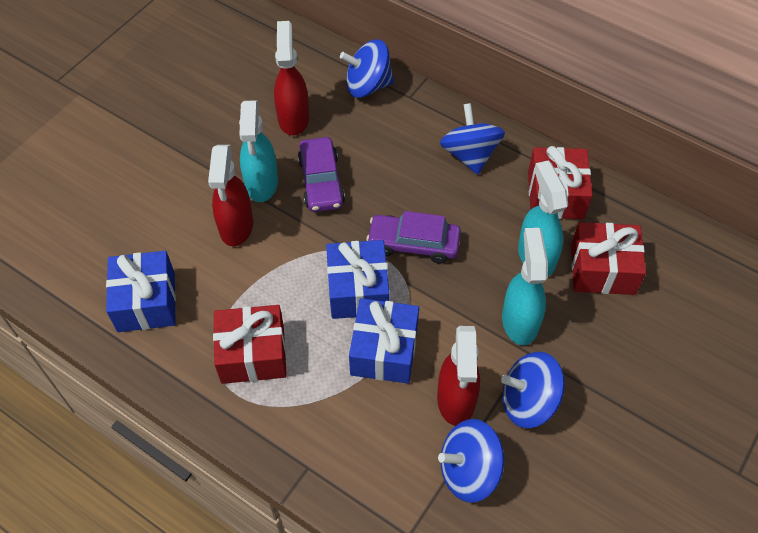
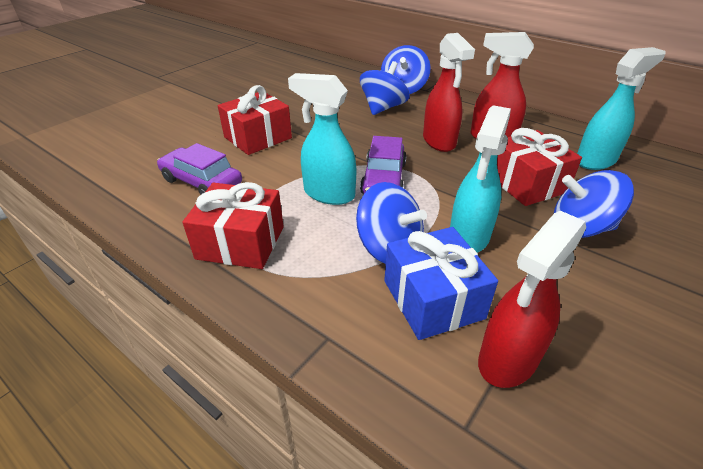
blue gift: 3 -> 1

